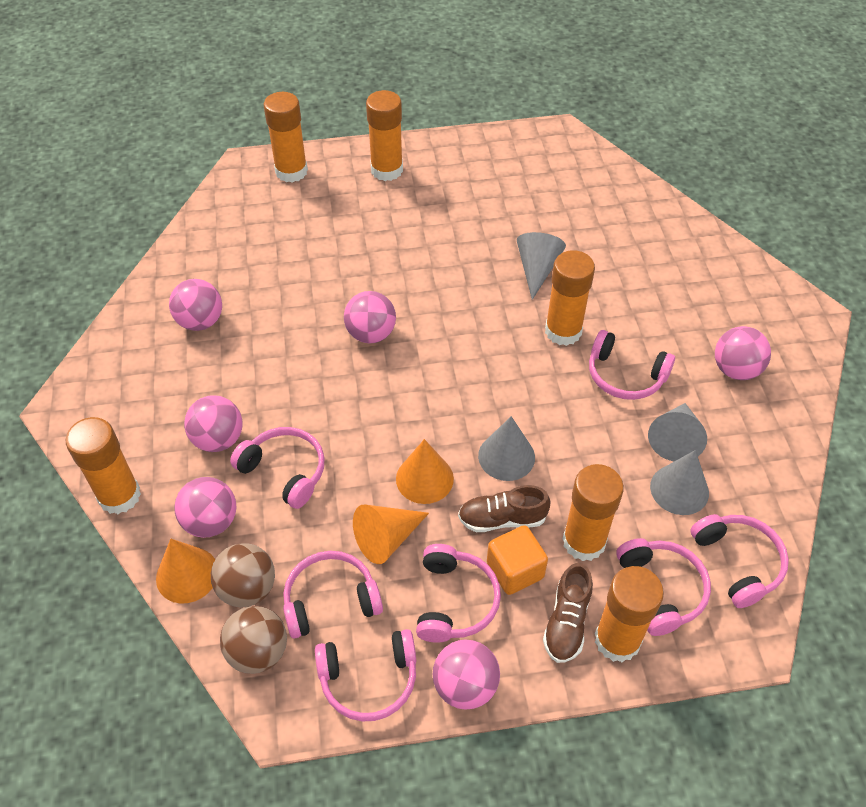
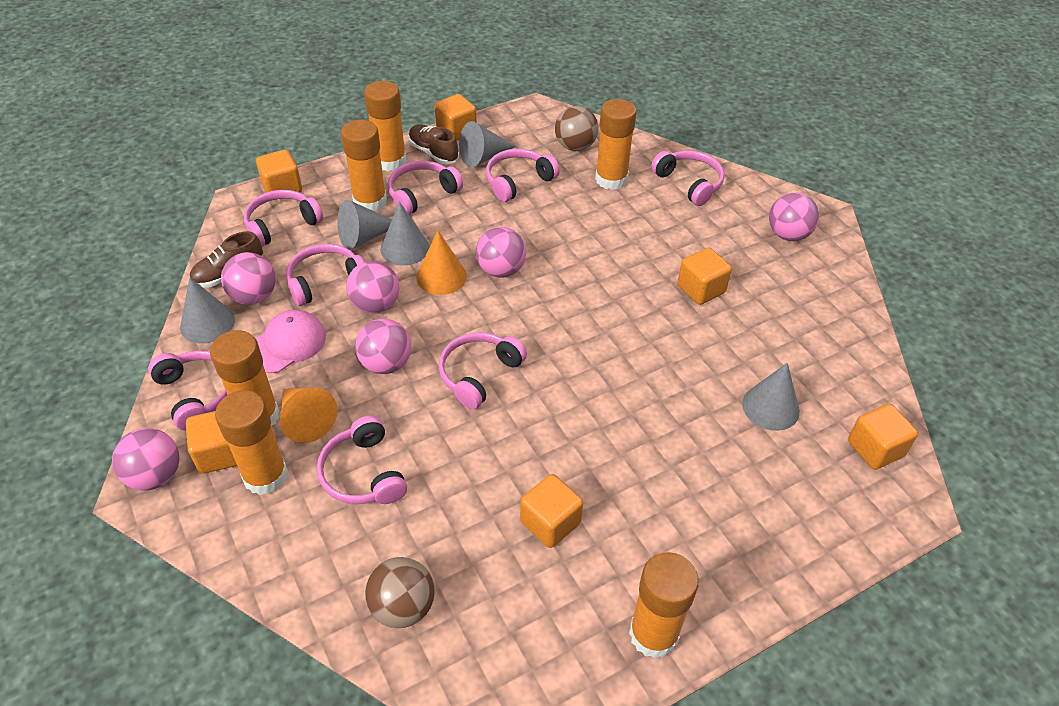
grey cone: 4 -> 5
orange cone: 3 -> 2
orange cube: 1 -> 6
pink cap: 0 -> 1
pink headphones: 7 -> 8

